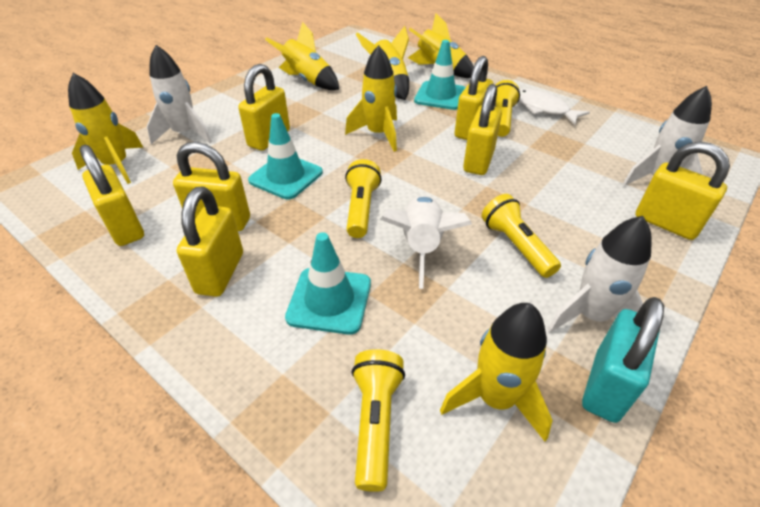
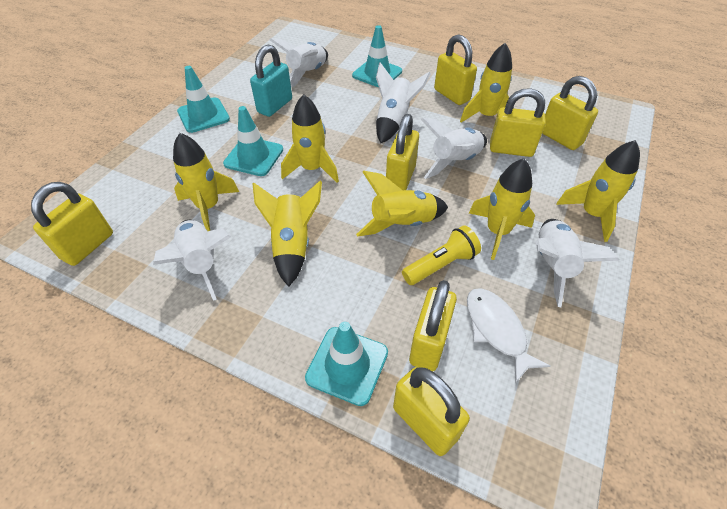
turquoise traffic cone: 3 -> 4
white rocket: 4 -> 5
yellow flashlight: 4 -> 1
yellow rocket: 6 -> 7

